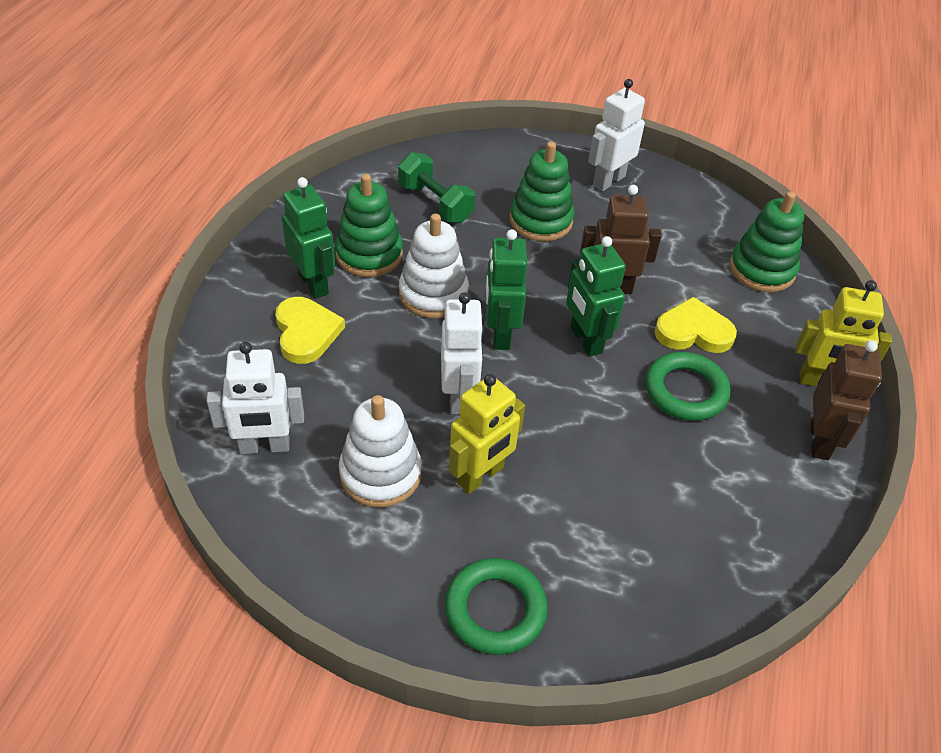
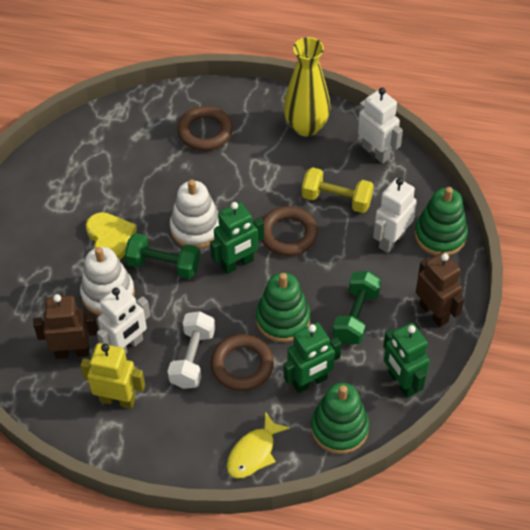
brown ring: 0 -> 3
green dumbbell: 1 -> 2
green ring: 2 -> 0
white dumbbell: 0 -> 1
yellow dumbbell: 0 -> 1
yellow fish: 0 -> 1
yellow heart: 2 -> 1
yellow robot: 2 -> 1
yellow vase: 0 -> 1

